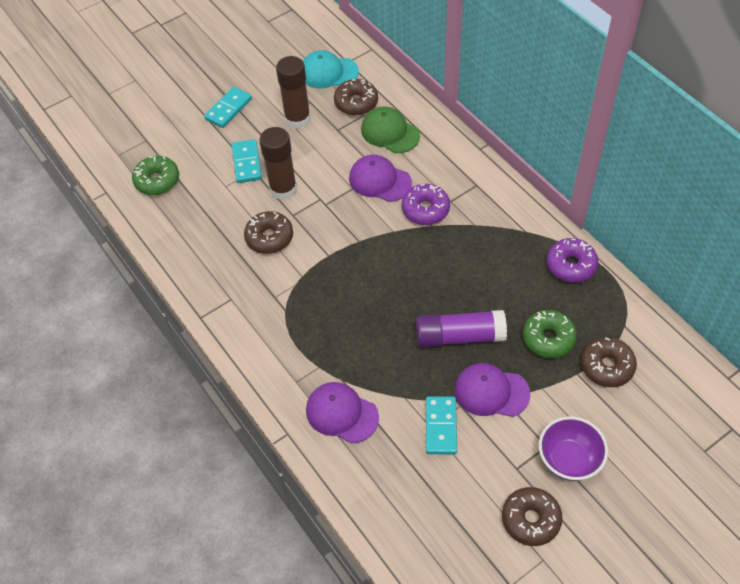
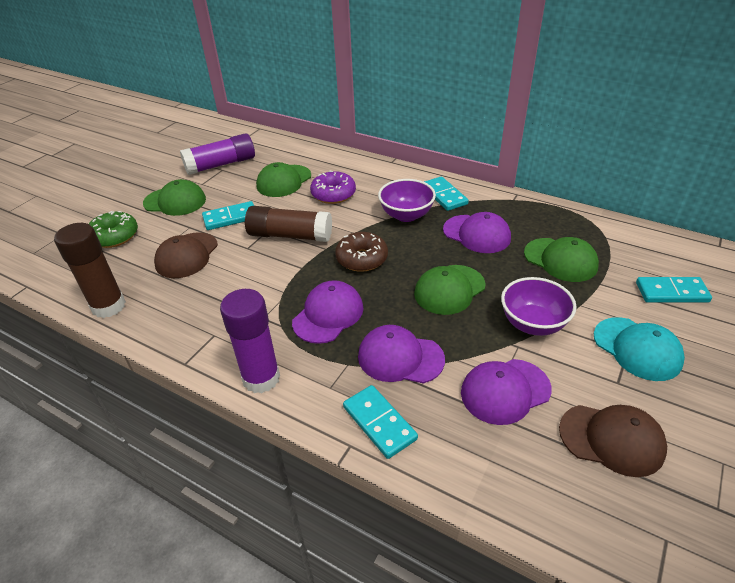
brown cap: 0 -> 2
brown donut: 4 -> 1
green cap: 1 -> 4
green donut: 2 -> 1
purple bowl: 1 -> 2
purple cap: 3 -> 4
purple donut: 2 -> 1
purple glue stick: 1 -> 2
turquoise domino: 3 -> 4

